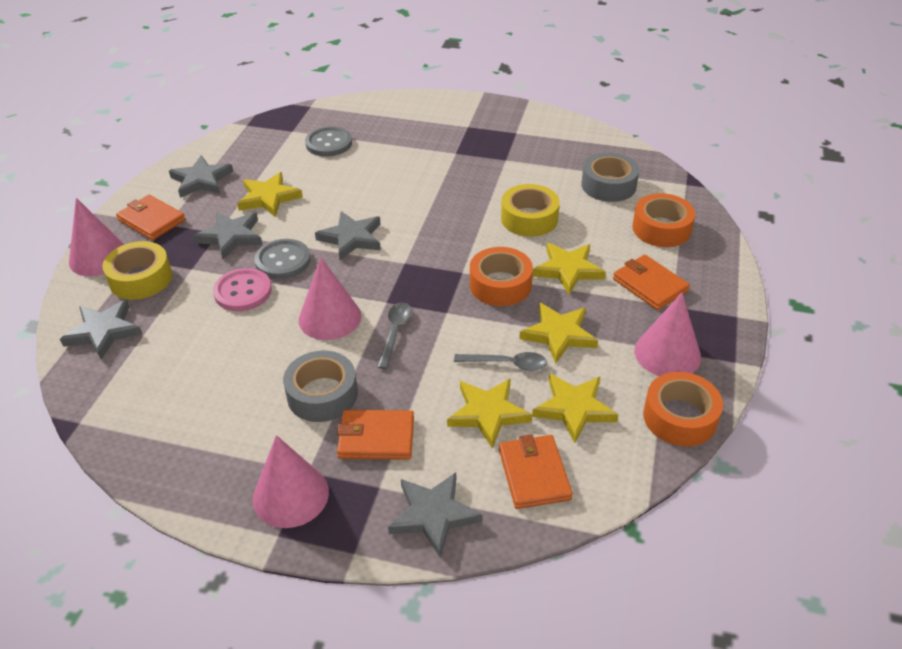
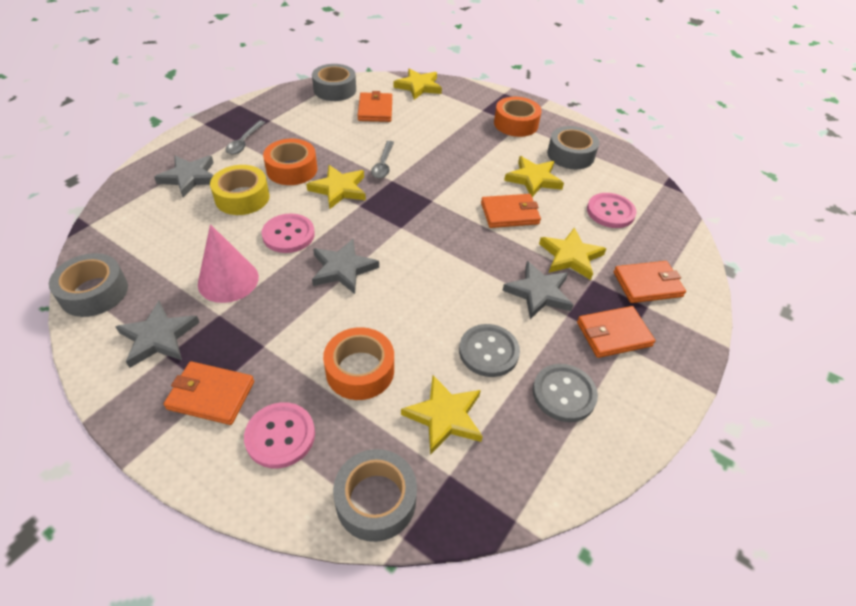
grey star: 5 -> 4
grey tape: 2 -> 4
orange wallet: 4 -> 5
pink button: 1 -> 3
pink cone: 4 -> 1
yellow tape: 2 -> 1

